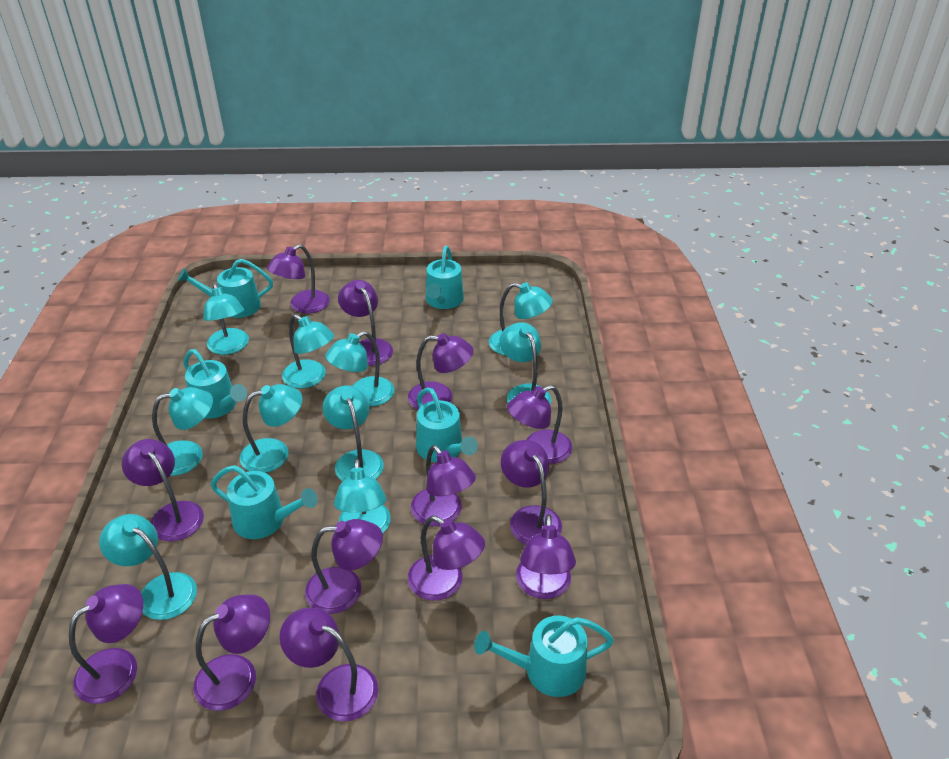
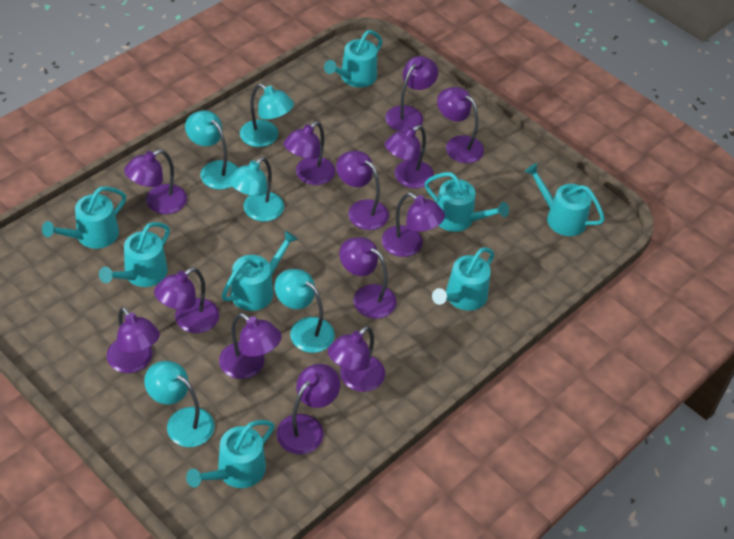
turquoise lamp: 10 -> 5
turquoise watering can: 6 -> 8

